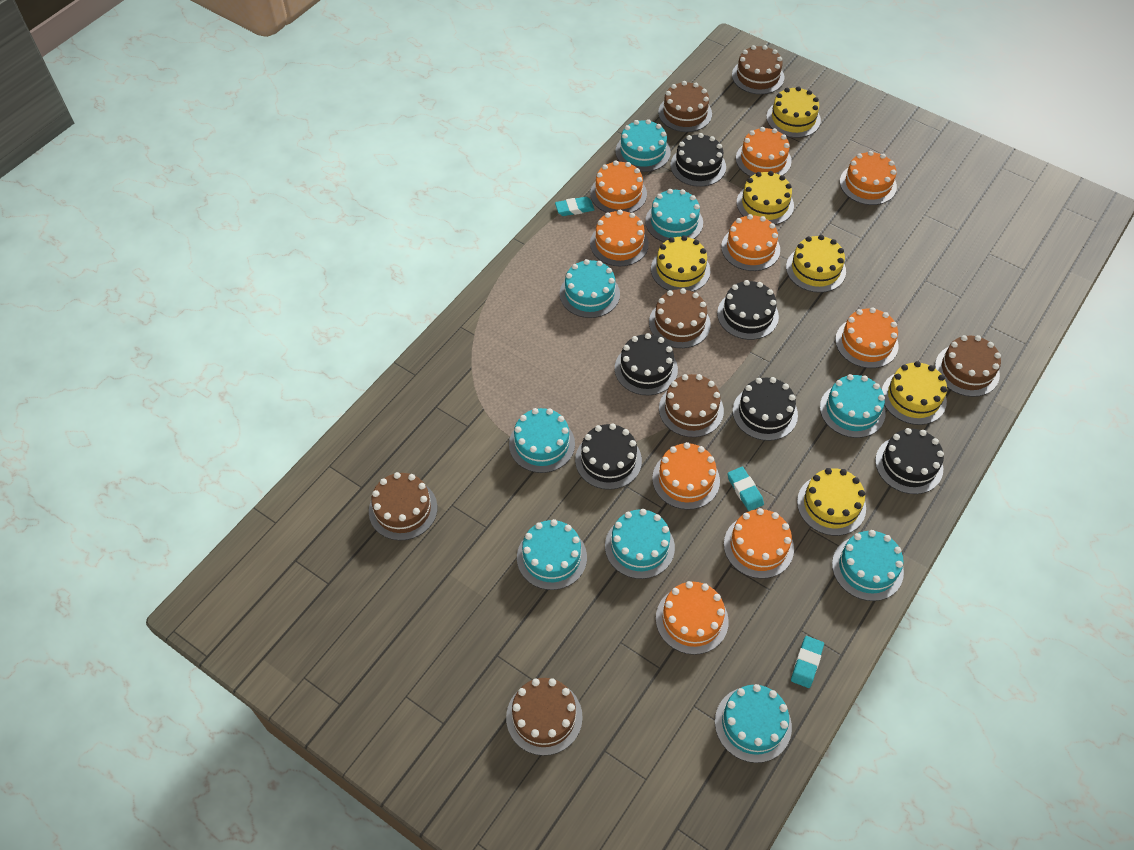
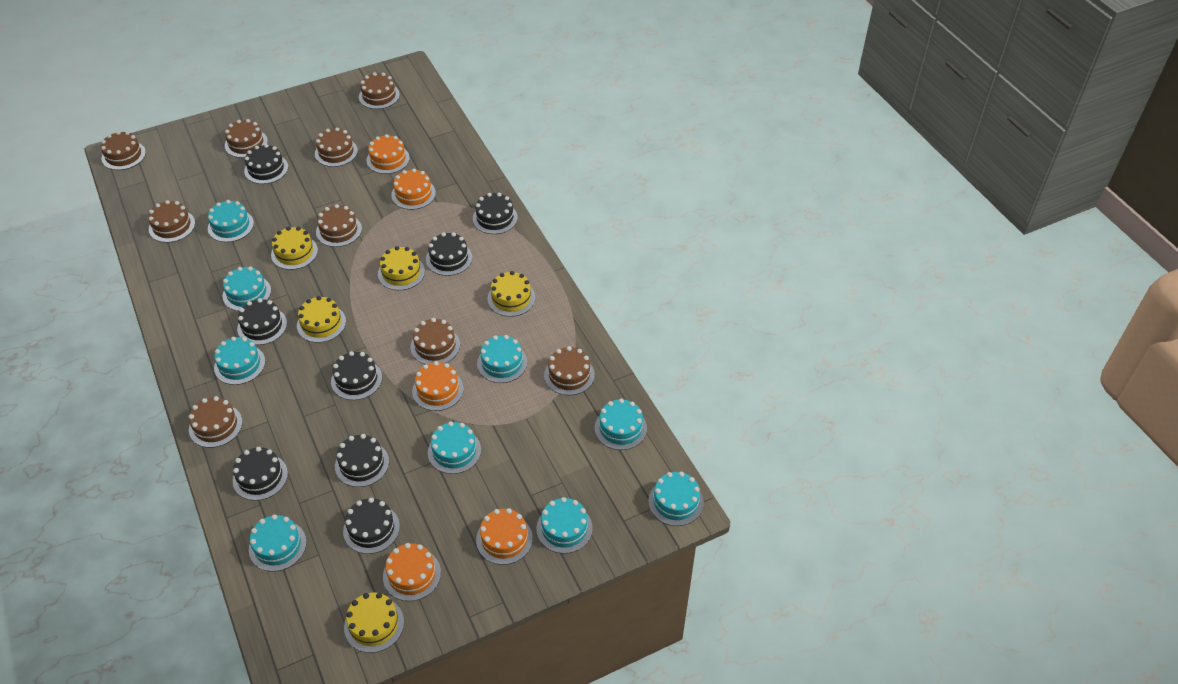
black cake: 6 -> 8
brown cake: 7 -> 9
orange cake: 9 -> 5
turquoise eraser: 3 -> 0
yellow cake: 6 -> 5

